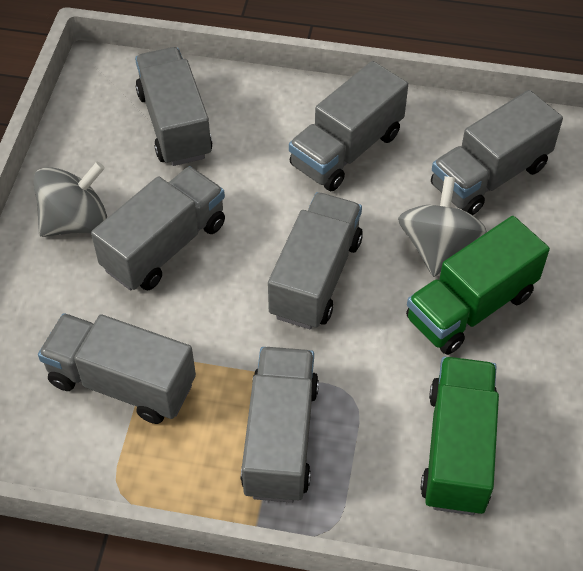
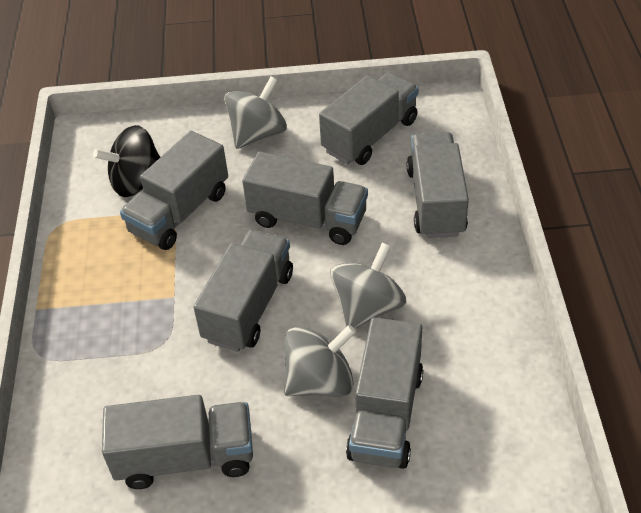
black spinning top: 0 -> 1
green truck: 2 -> 0
grey spinning top: 2 -> 3

